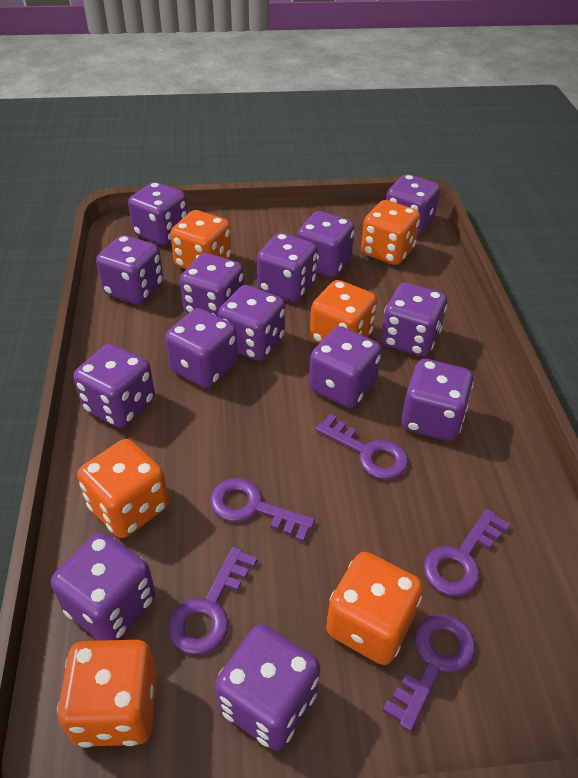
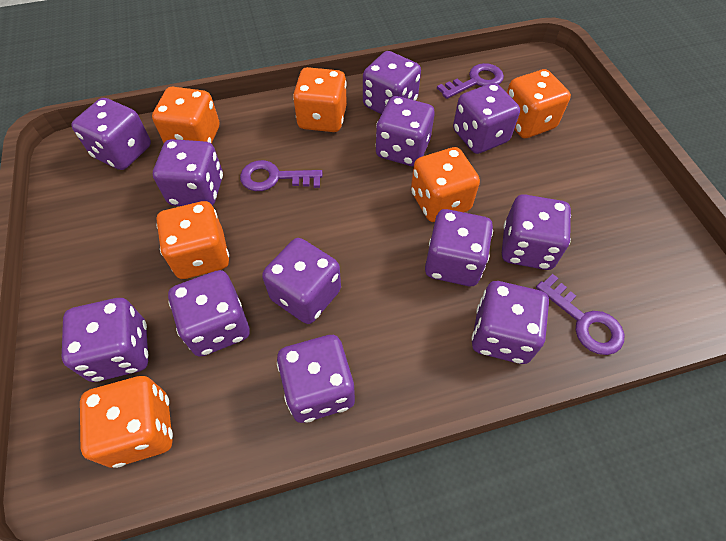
purple dice: 14 -> 12
purple key: 5 -> 3

